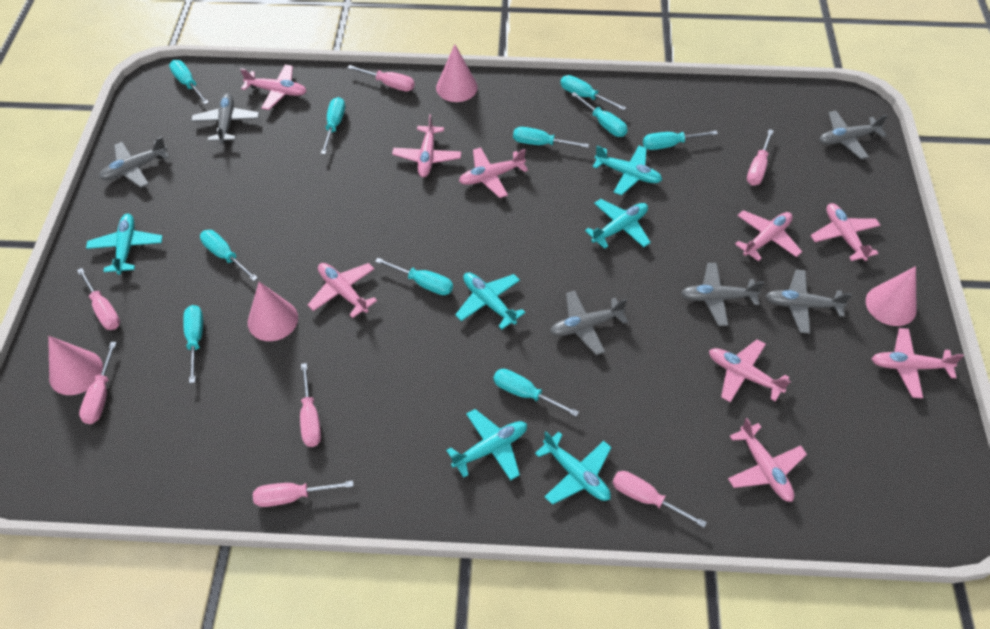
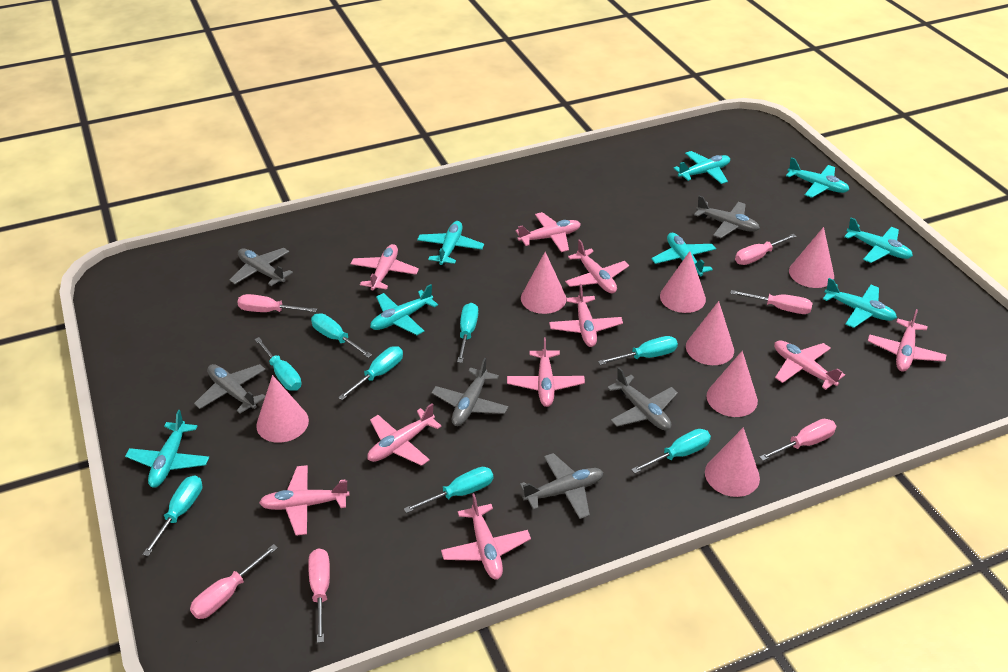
pink cone: 4 -> 7
pink plane: 9 -> 10
pink screwdriver: 7 -> 6
turquoise plane: 6 -> 8
turquoise screwdriver: 10 -> 8

